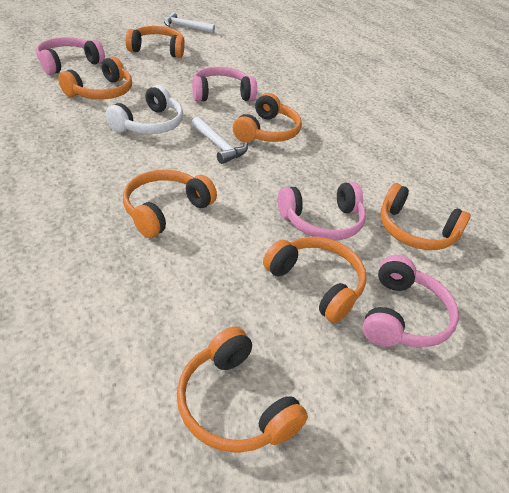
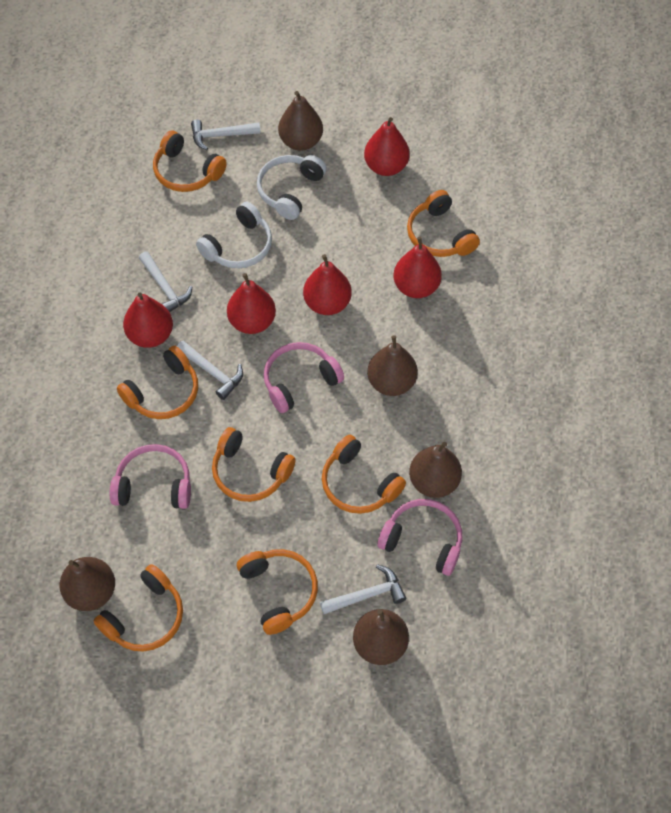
brown pear: 0 -> 5
pink headphones: 4 -> 3
red pear: 0 -> 5
white hammer: 2 -> 4
white headphones: 1 -> 2

